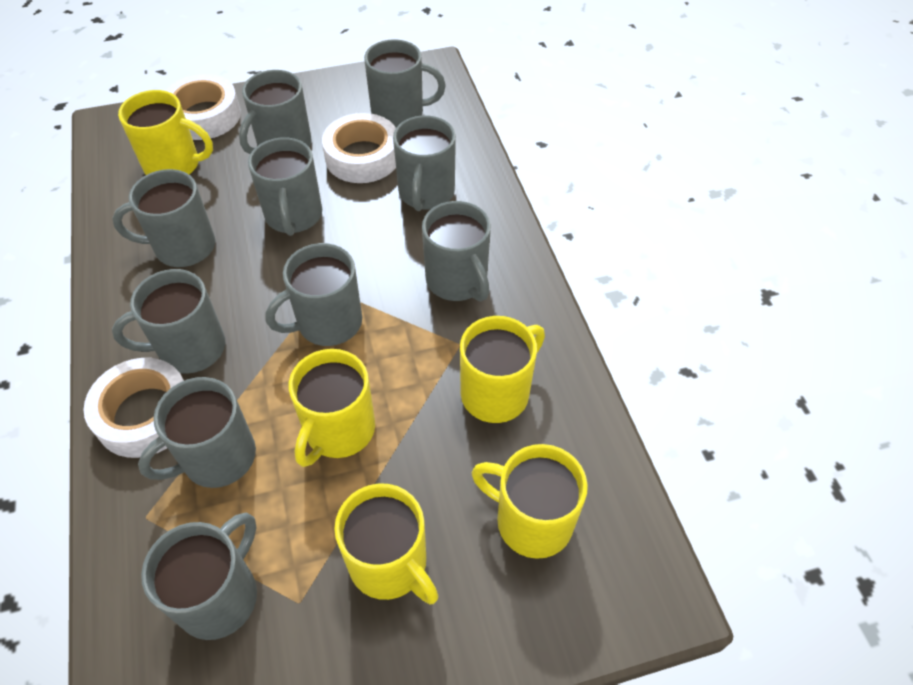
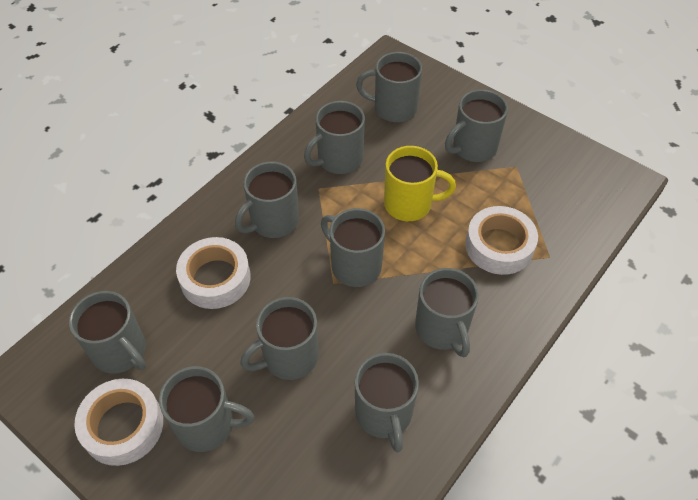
yellow mug: 5 -> 1

